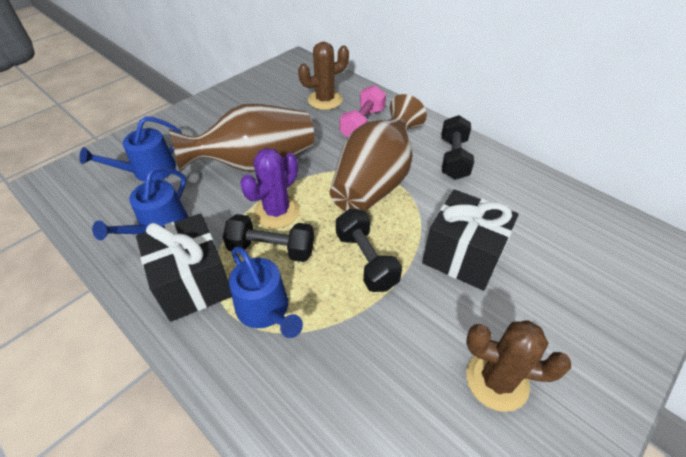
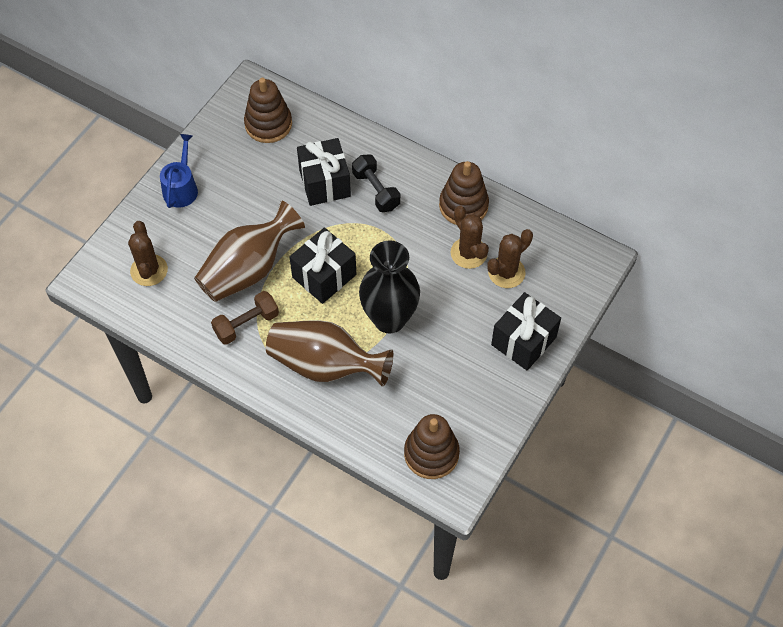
black dumbbell: 3 -> 1
black gift: 2 -> 3
black vase: 0 -> 1
blue watering can: 3 -> 1
brown cactus: 2 -> 3
brown dumbbell: 0 -> 1
brown stacking toy: 0 -> 3
pink dumbbell: 1 -> 0
purple cactus: 1 -> 0

